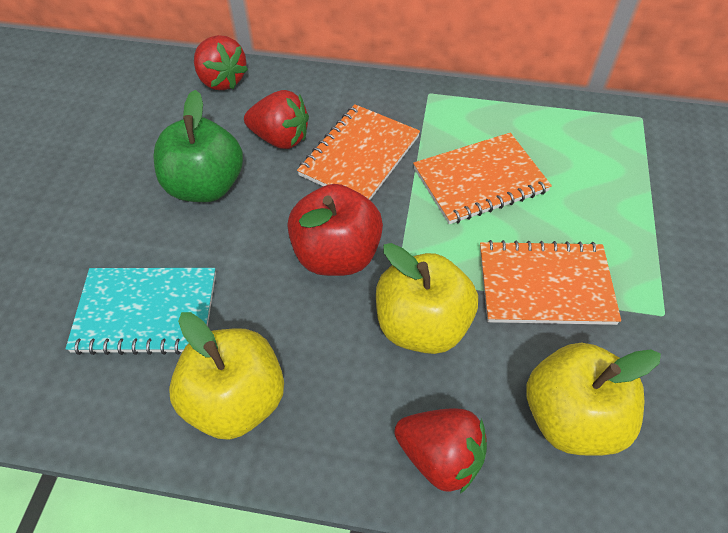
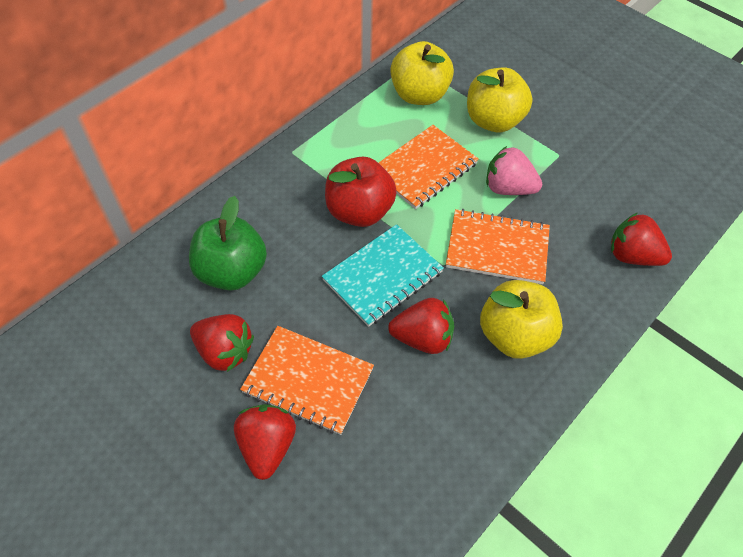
pink strawberry: 0 -> 1
red strawberry: 3 -> 4

